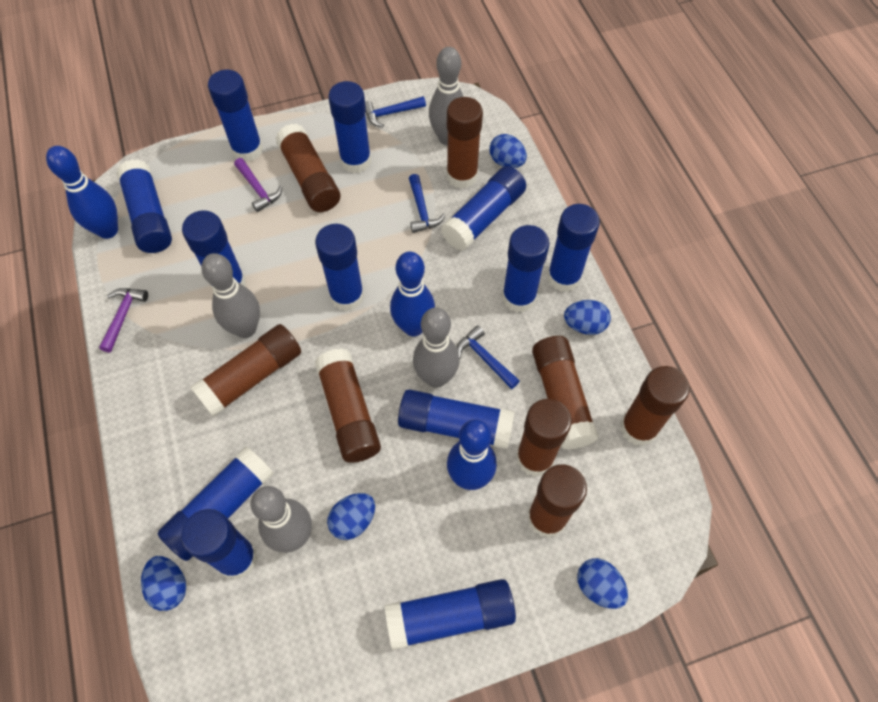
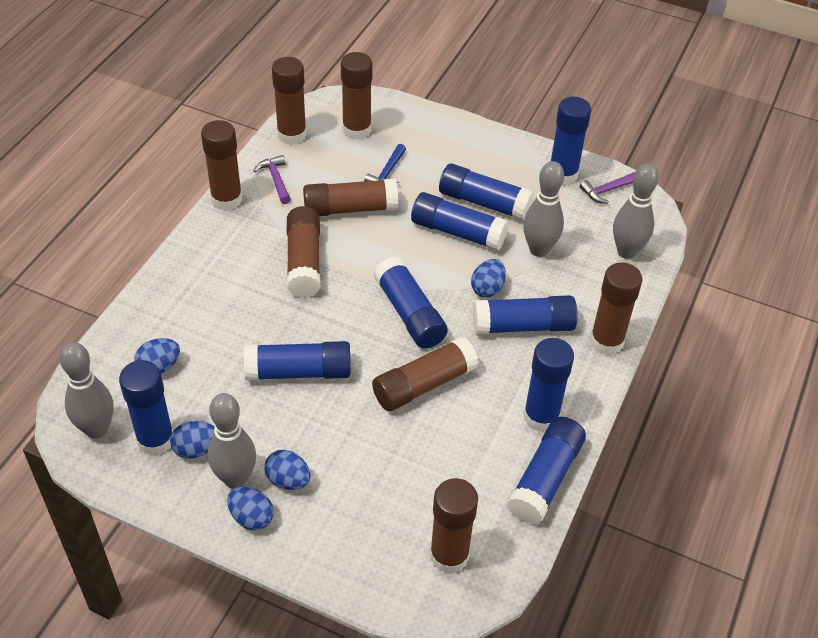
blue bowling pin: 3 -> 0
blue glue stick: 12 -> 9
blue hammer: 3 -> 1

